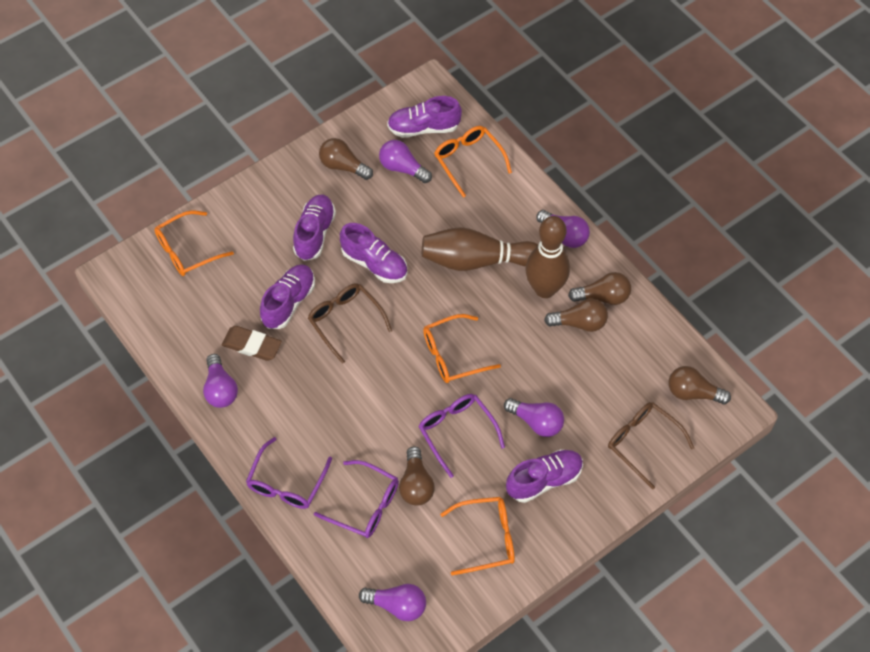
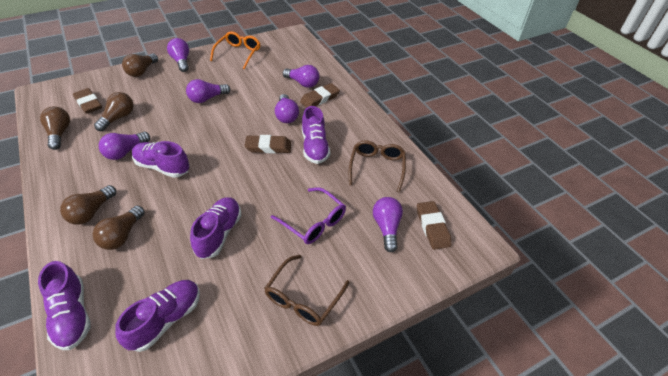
brown bowling pin: 2 -> 0
brown eraser: 1 -> 4
orange glasses: 4 -> 1
purple glasses: 3 -> 1
purple light bulb: 5 -> 6

